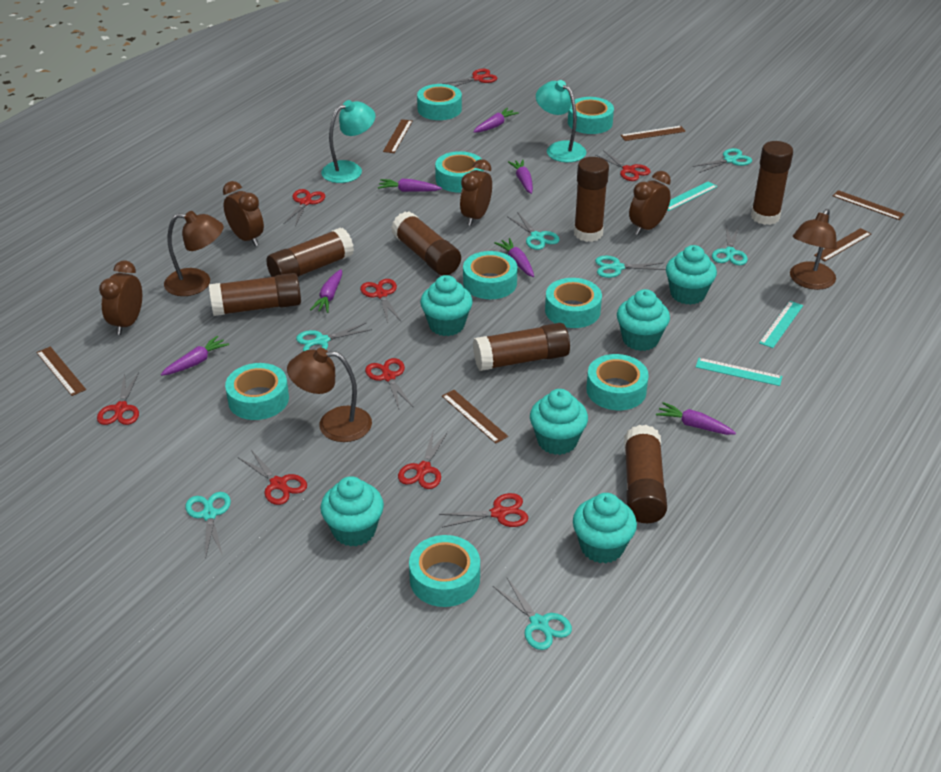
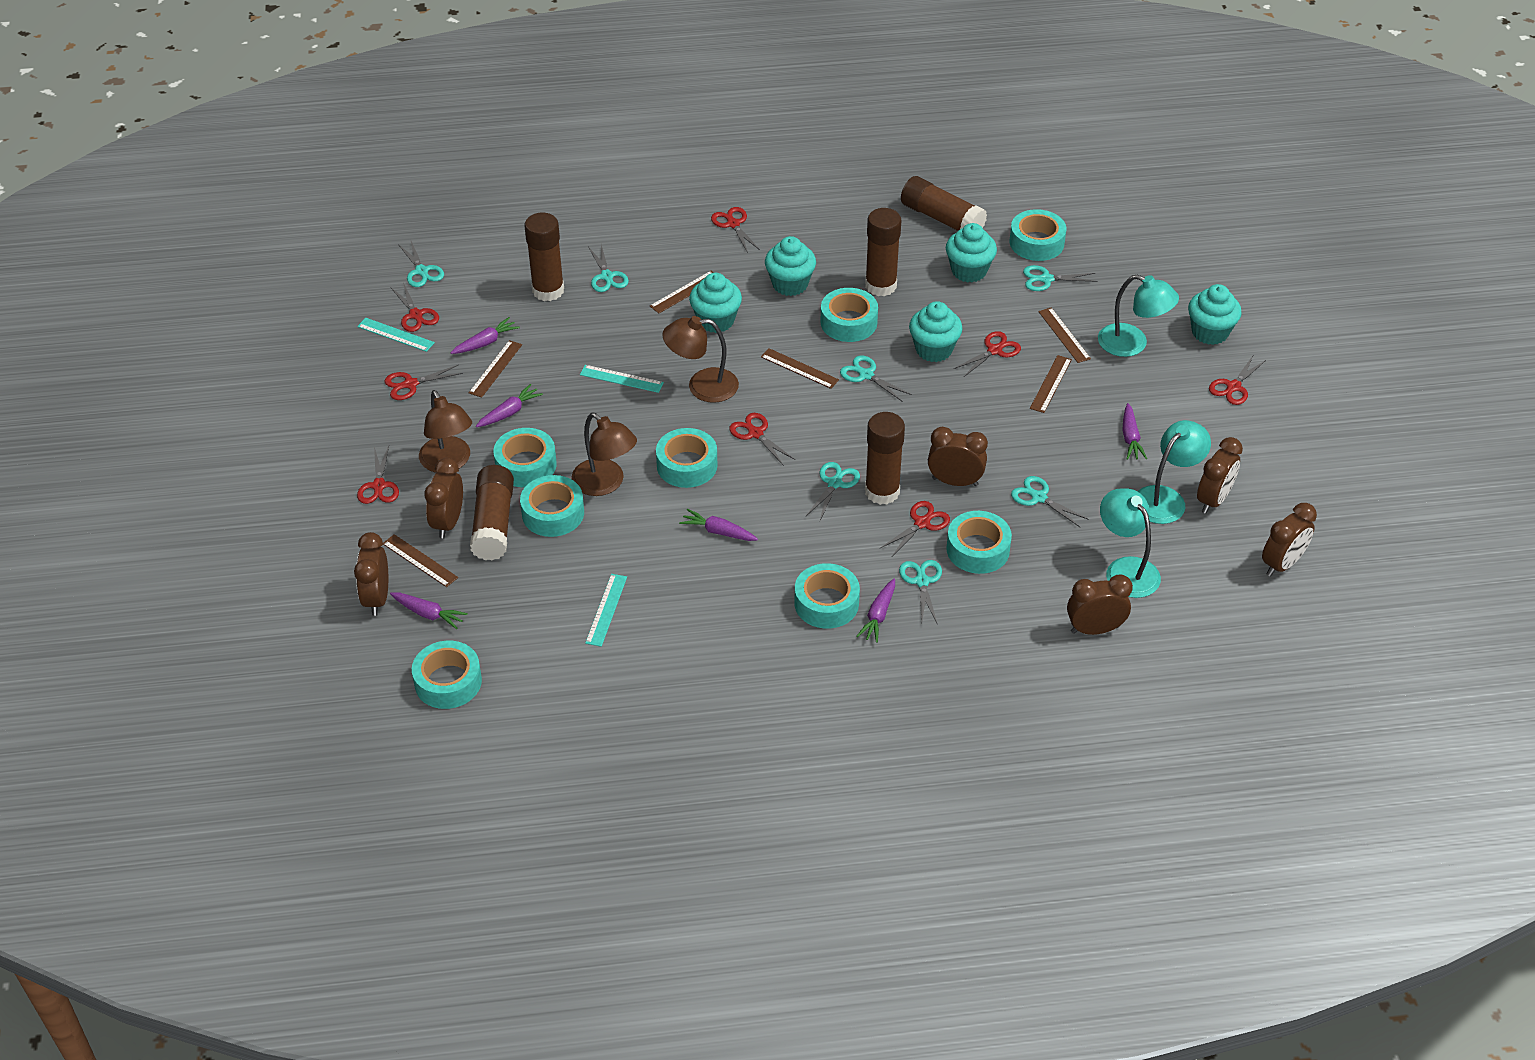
brown clock: 4 -> 6
brown glue stick: 7 -> 5
purple carrot: 7 -> 6
red scissors: 9 -> 8
turquoise cupcake: 6 -> 5
turquoise lamp: 2 -> 3

